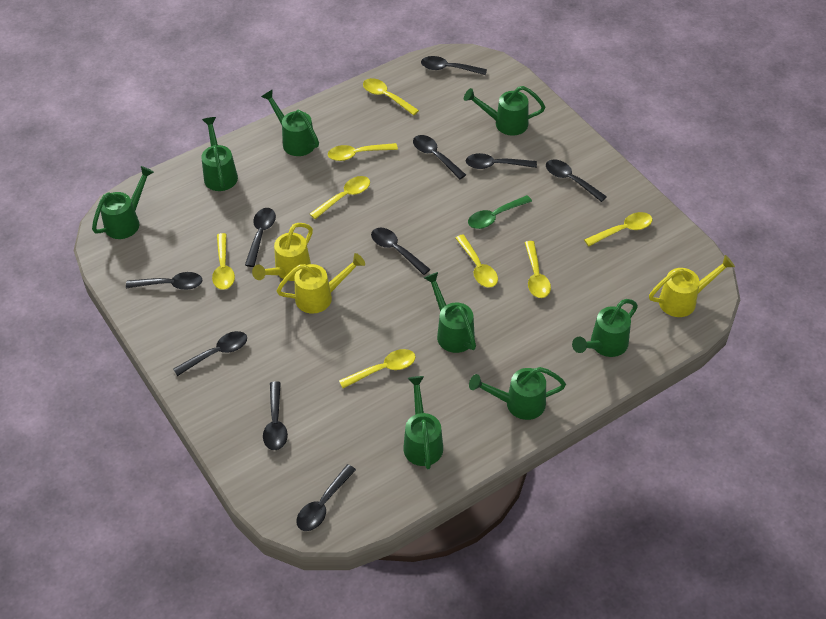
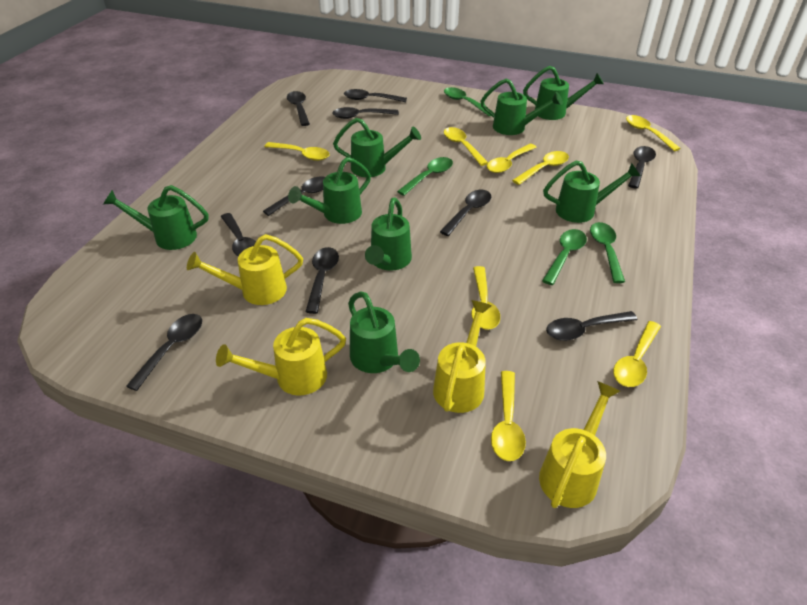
green spoon: 1 -> 4
yellow watering can: 3 -> 4

